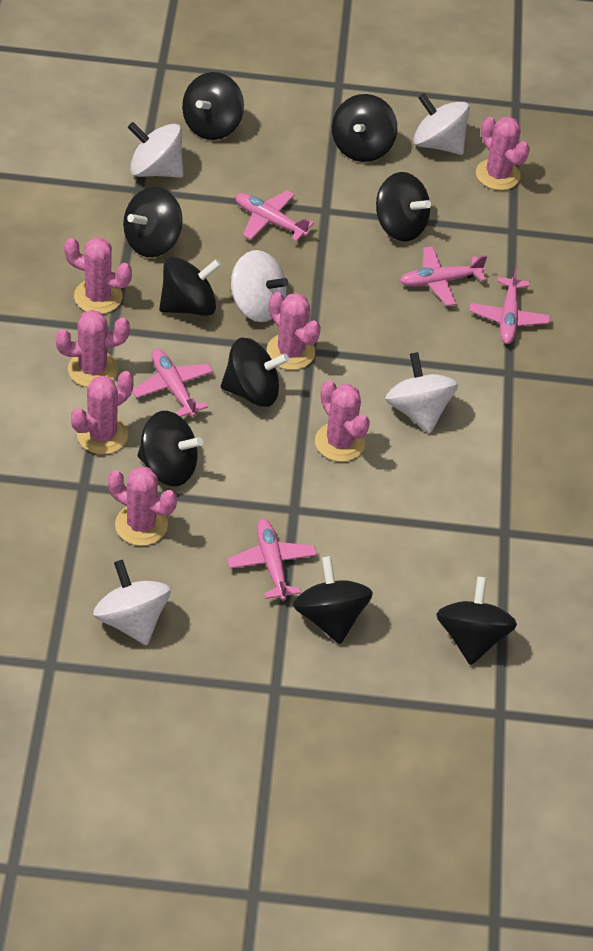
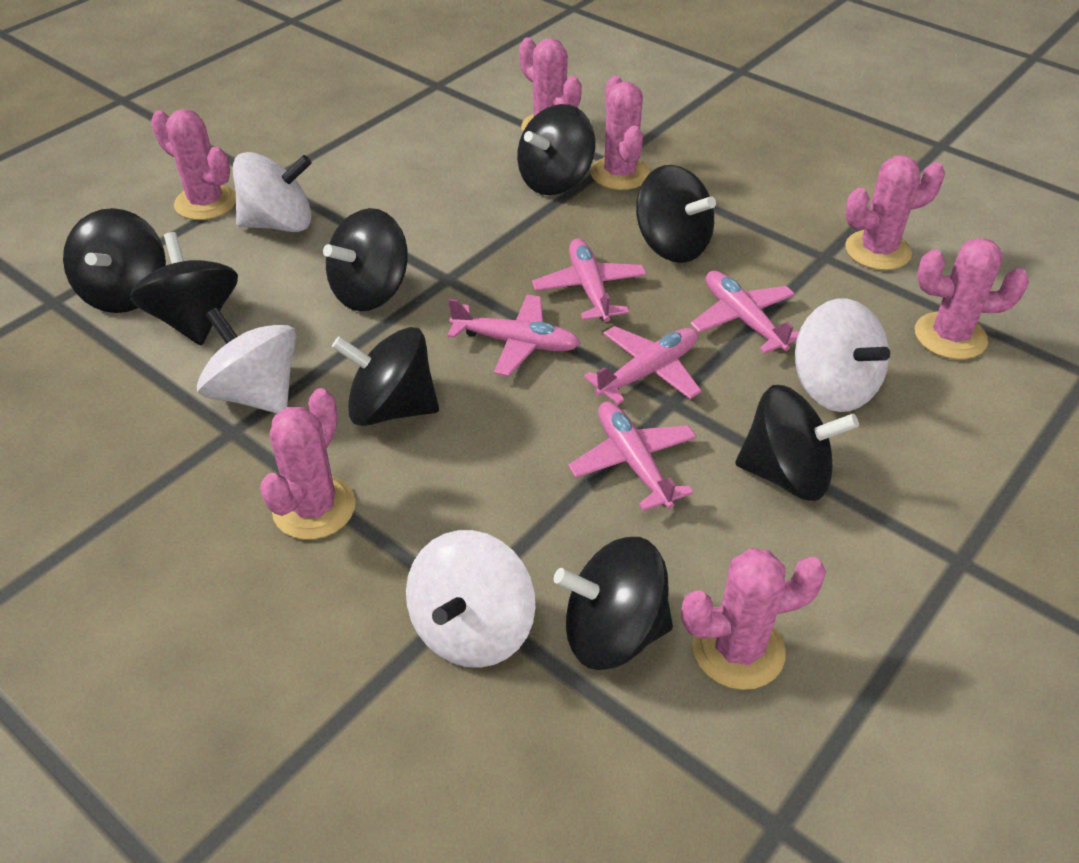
black spinning top: 9 -> 8
white spinning top: 5 -> 4

